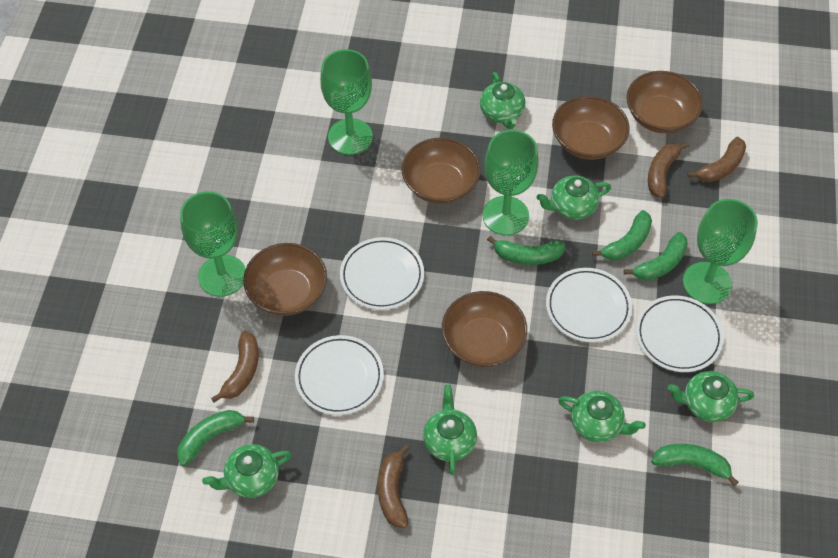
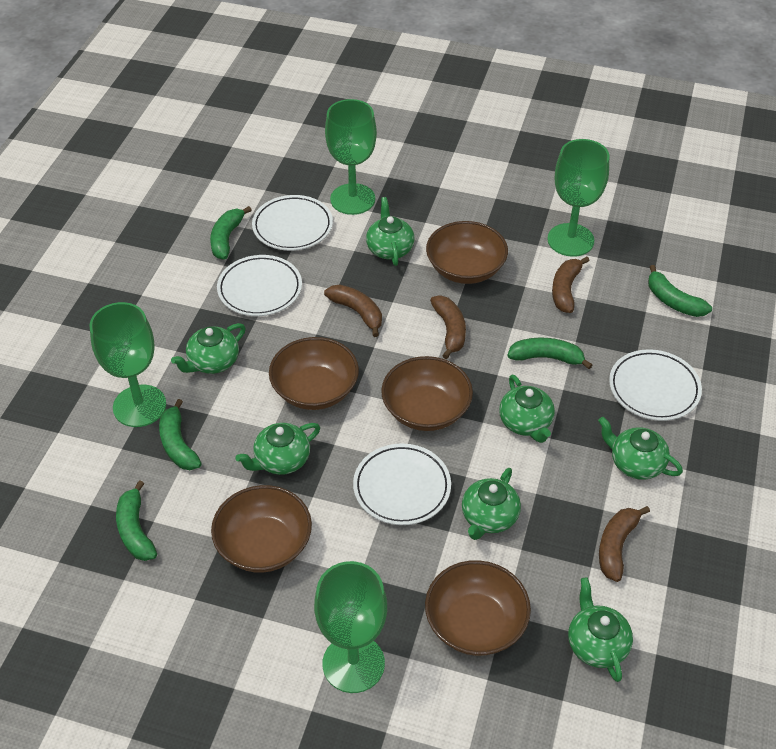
green teapot: 6 -> 7

